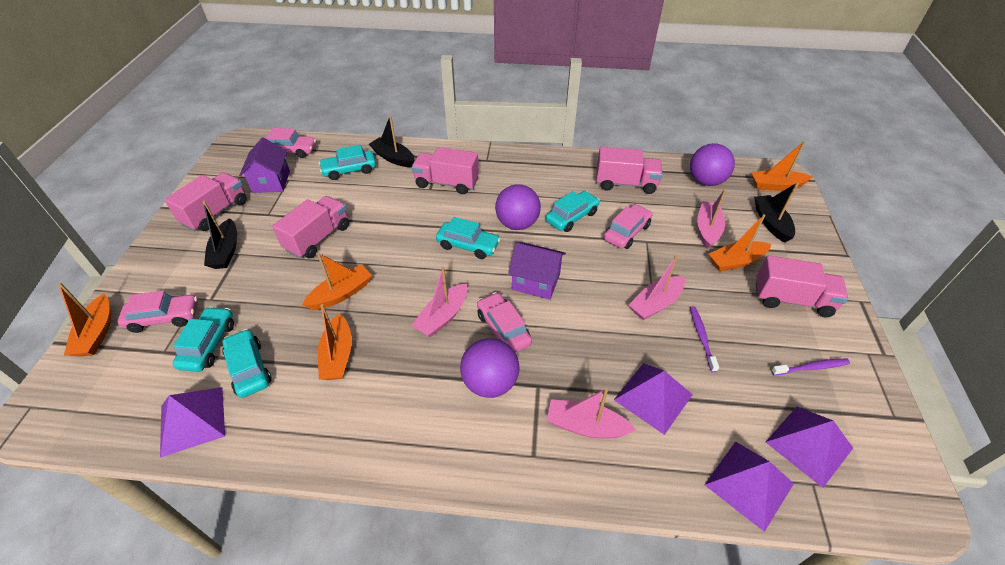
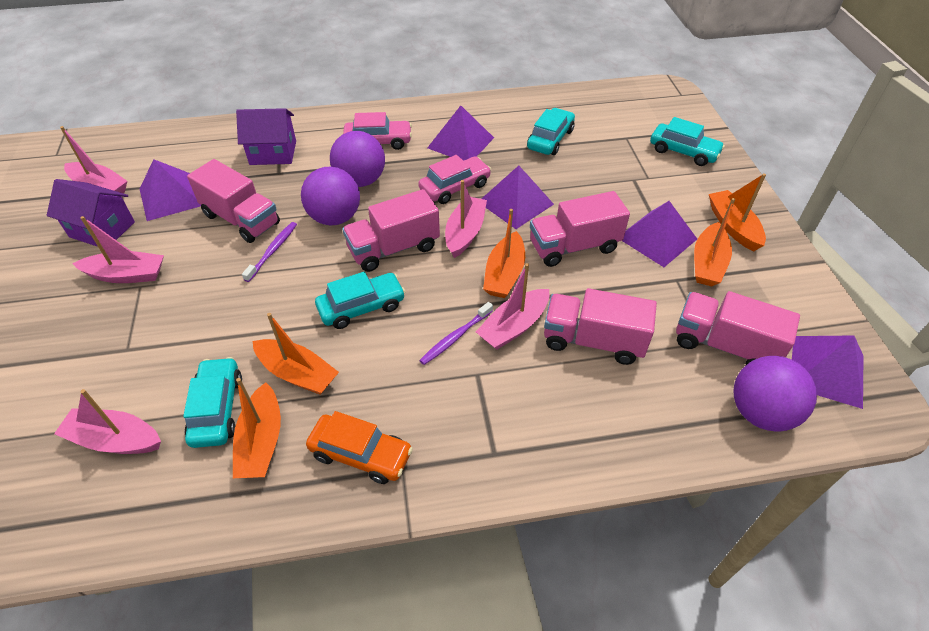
black boat: 3 -> 0
orange car: 0 -> 1
pink boat: 4 -> 5
pink car: 4 -> 2
purple pyramid: 4 -> 5
turquoise car: 5 -> 4

